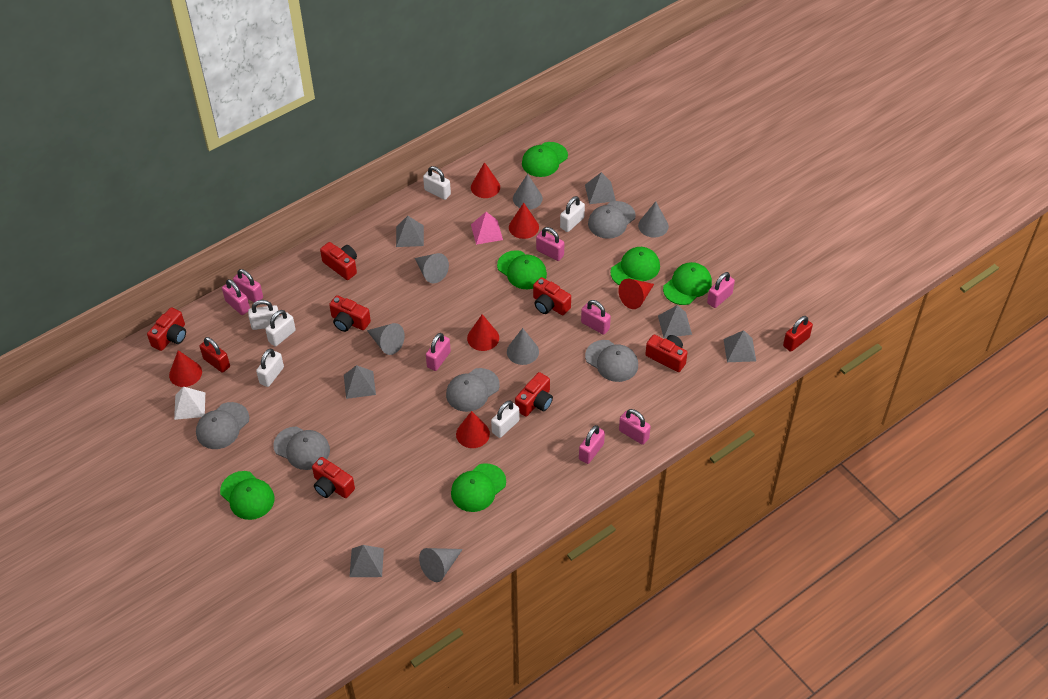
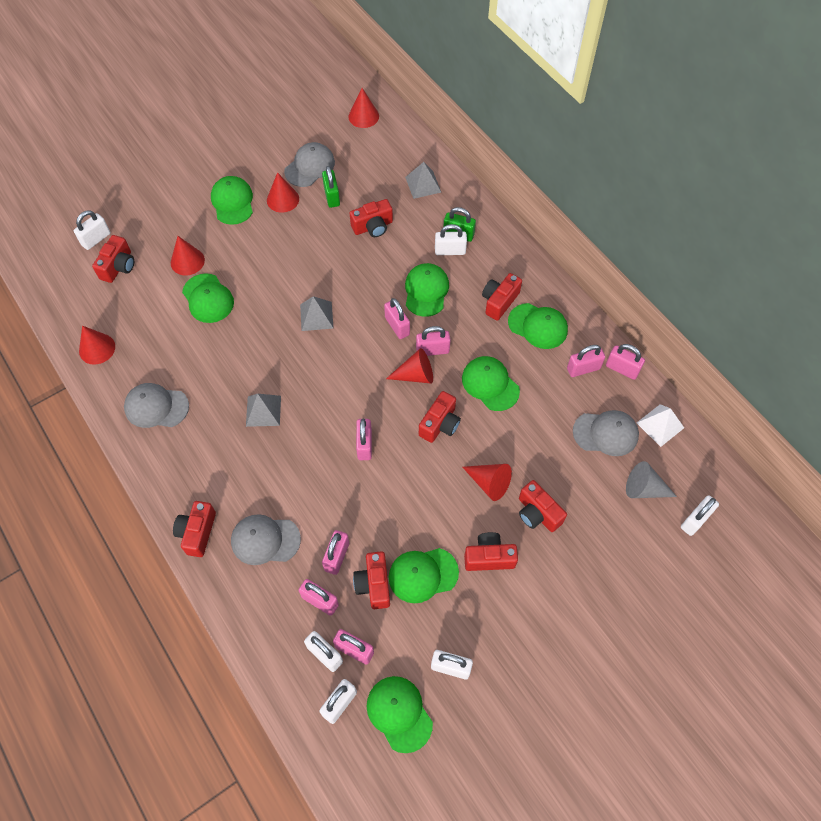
green cap: 6 -> 7
green padlock: 0 -> 2
grey cap: 5 -> 4
grey cone: 6 -> 1
grey pyramid: 6 -> 3
pink pyramid: 1 -> 0
red camera: 7 -> 8
red padlock: 2 -> 0

